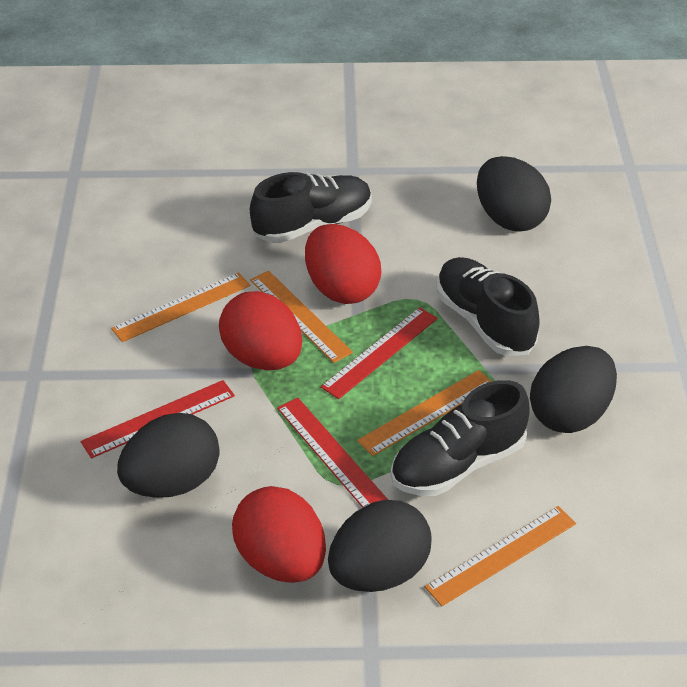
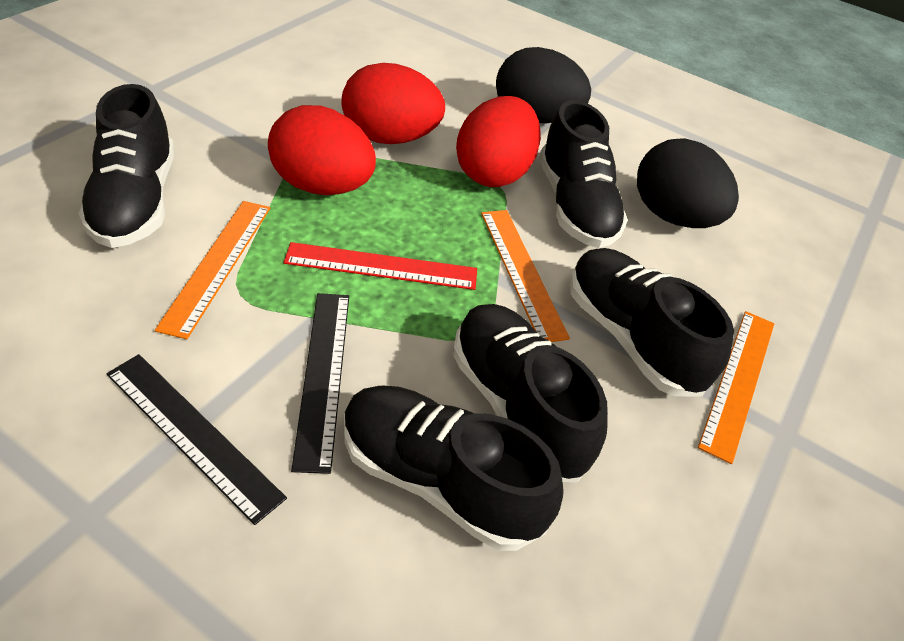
black egg: 4 -> 2
black ruler: 0 -> 2
black shoe: 3 -> 5
orange ruler: 4 -> 3
red ruler: 3 -> 1

